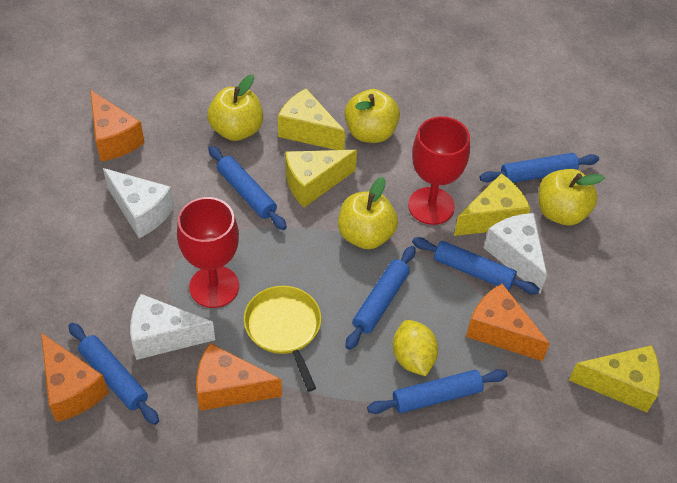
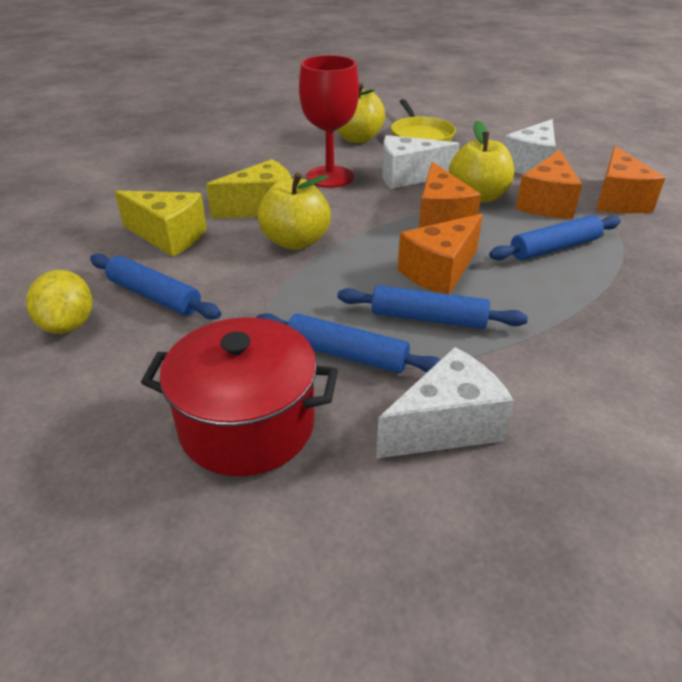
blue rolling pin: 6 -> 4
red goblet: 2 -> 1
red pot: 0 -> 1
yellow apple: 4 -> 3
yellow cheese: 4 -> 2

